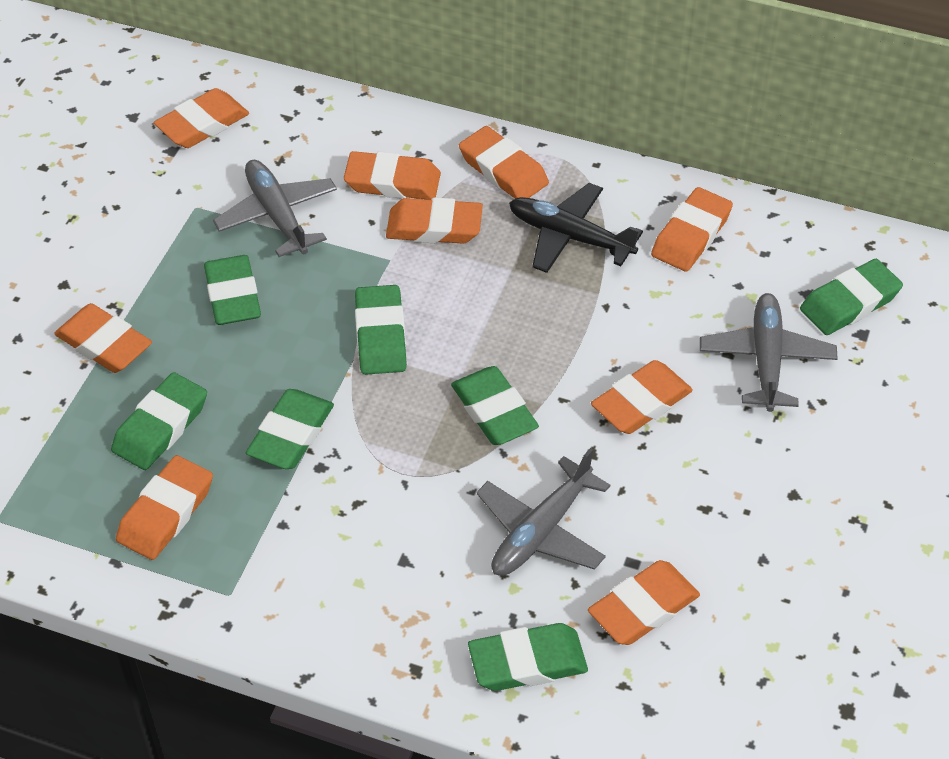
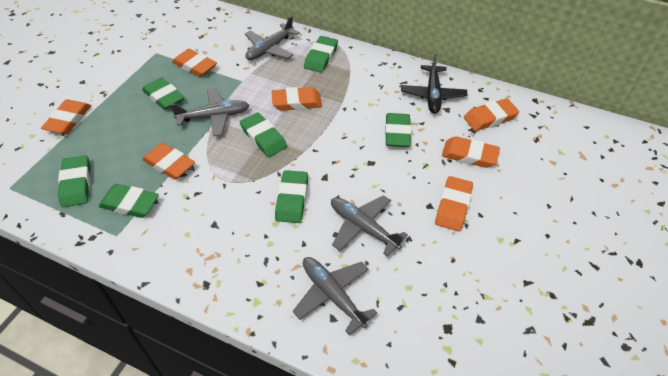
grey plane: 3 -> 4
orange eraser: 9 -> 7

